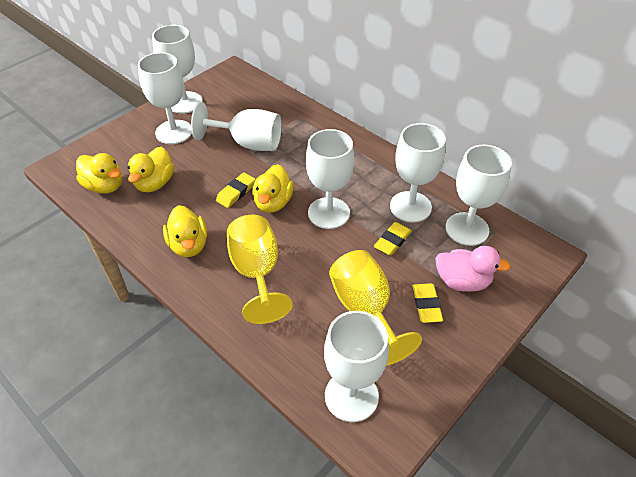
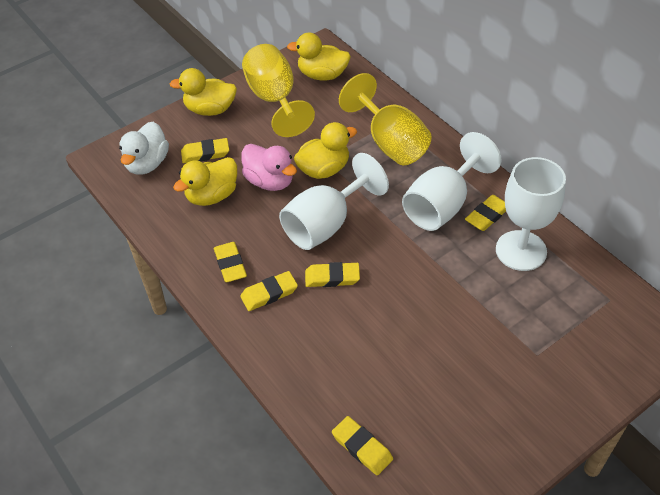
white duck: 0 -> 1
white goblet: 7 -> 3
yellow eraser: 3 -> 6

